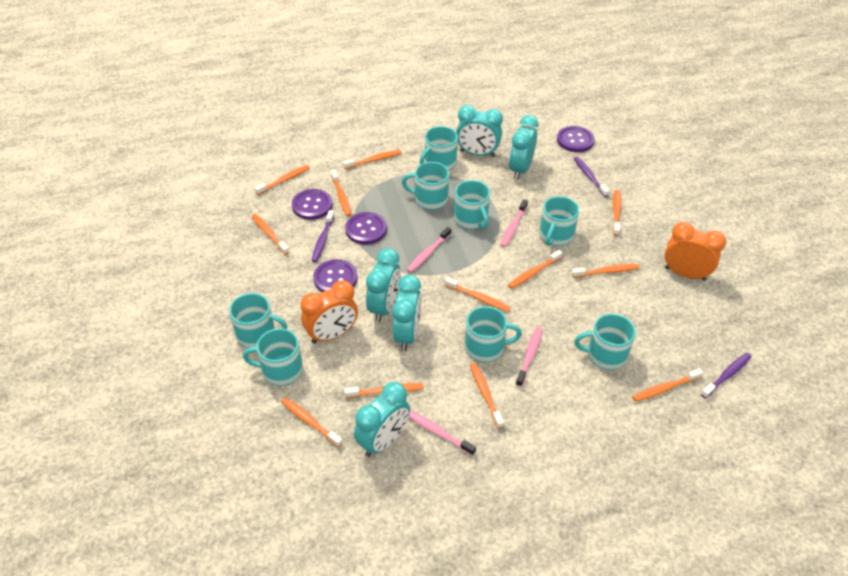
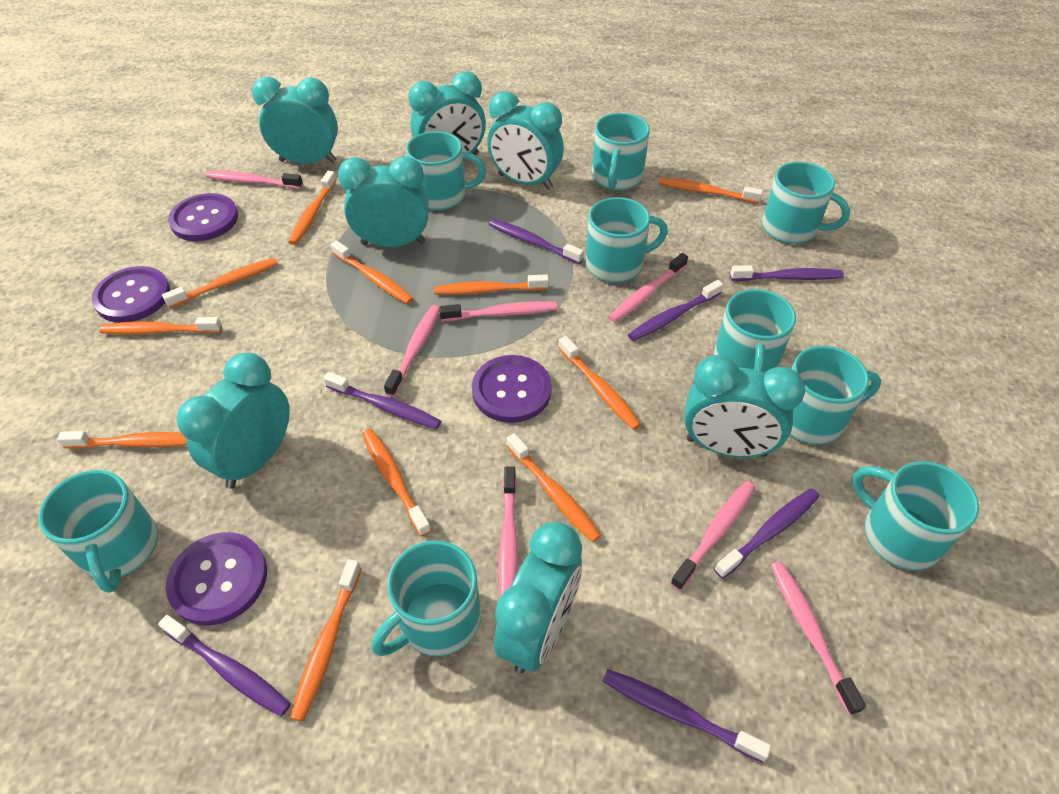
orange clock: 2 -> 0
orange toothbrush: 12 -> 11
pink toothbrush: 4 -> 7
purple toothbrush: 3 -> 7
turquoise clock: 5 -> 7
turquoise mug: 8 -> 9

